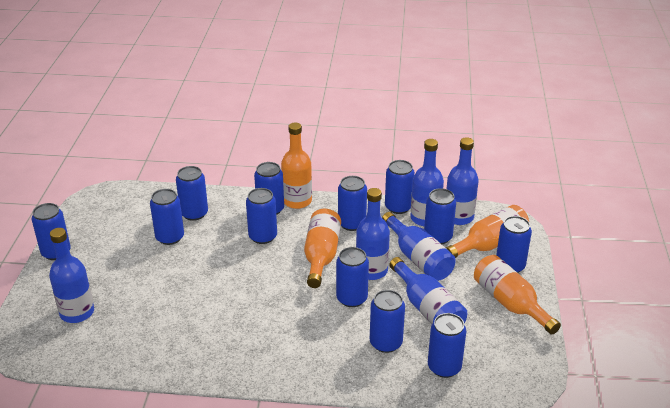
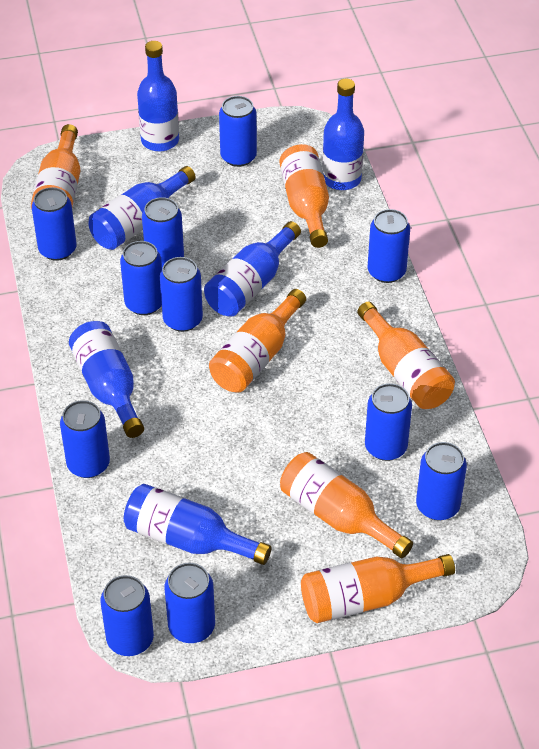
blue can: 12 -> 11
orange bottle: 4 -> 6

